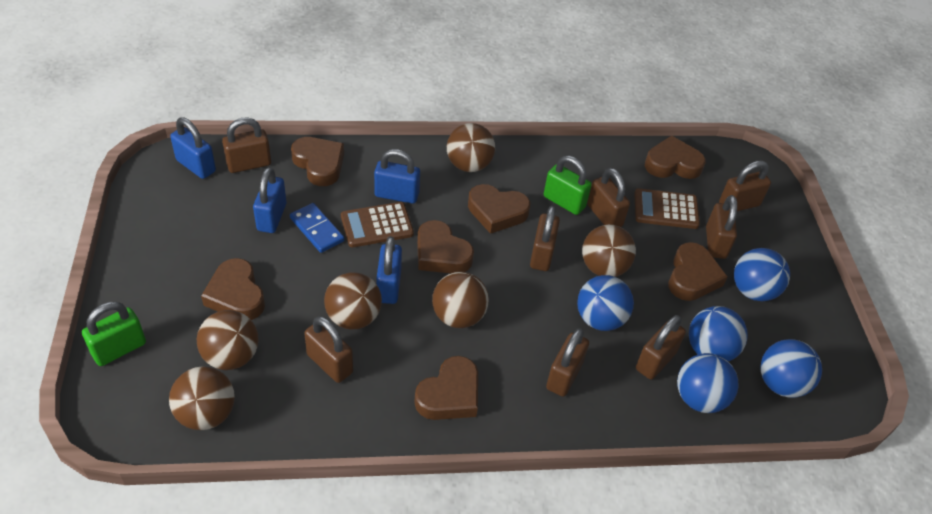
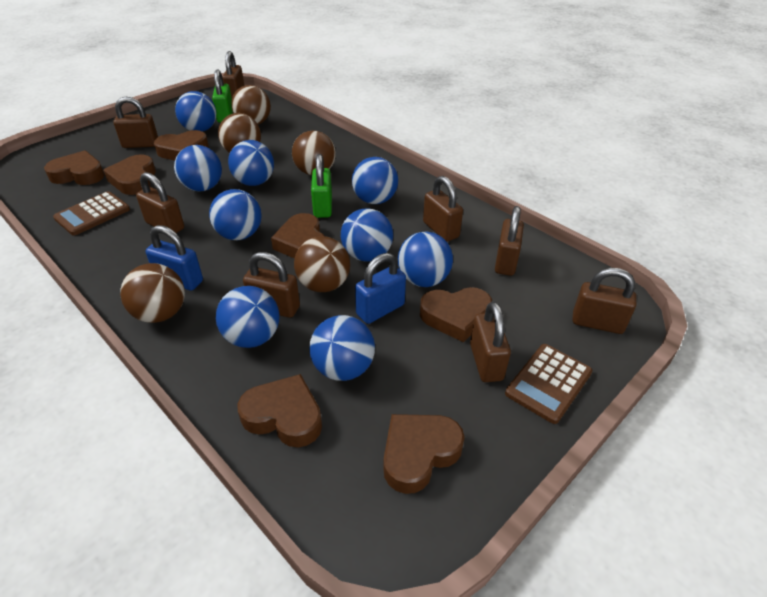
blue ball: 5 -> 9
blue domino: 1 -> 0
blue padlock: 4 -> 2
brown ball: 6 -> 5

